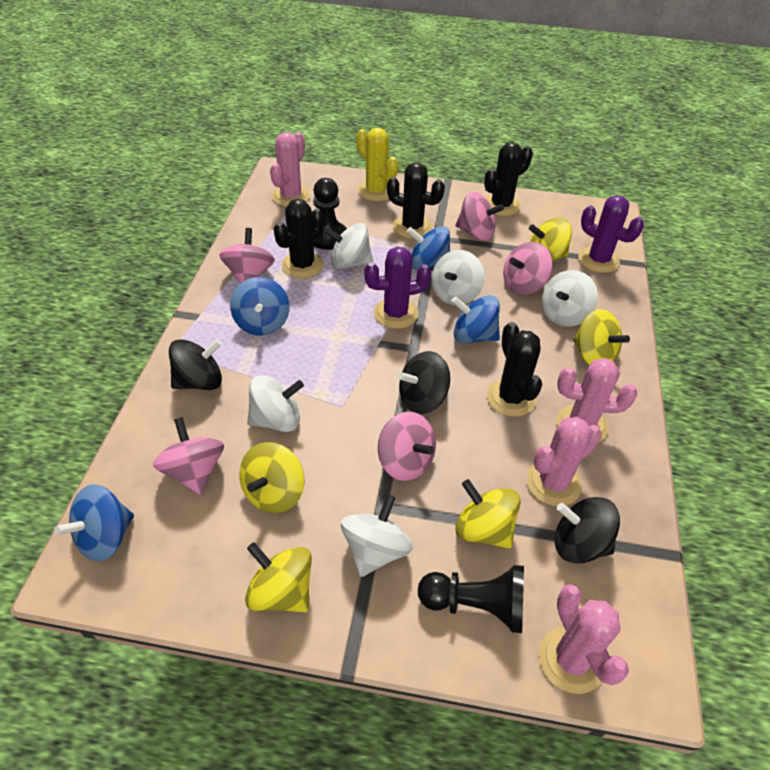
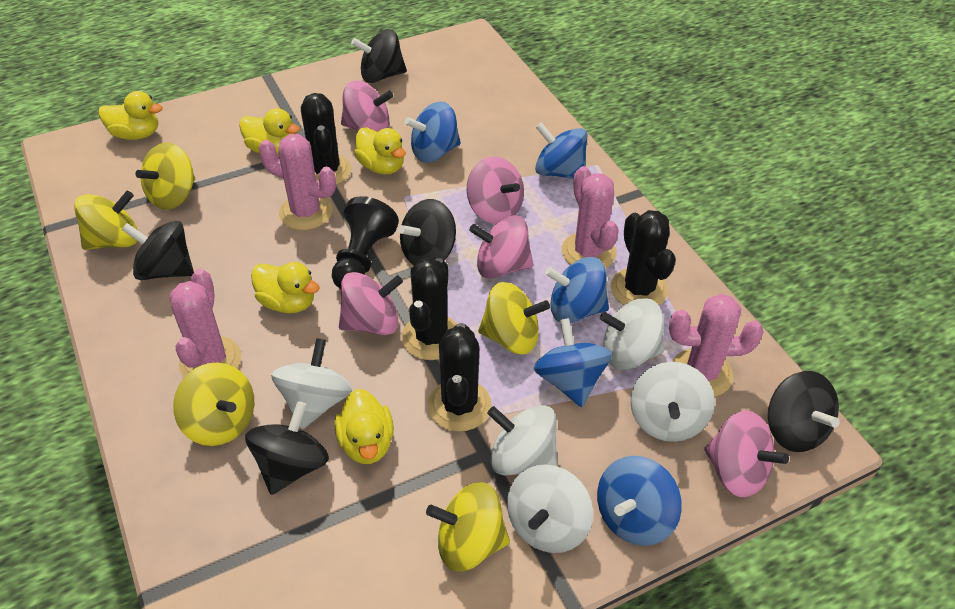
black pawn: 2 -> 1
black spinning top: 3 -> 5
blue spinning top: 4 -> 5
purple cactus: 2 -> 0
yellow cactus: 1 -> 0
yellow duck: 0 -> 5

